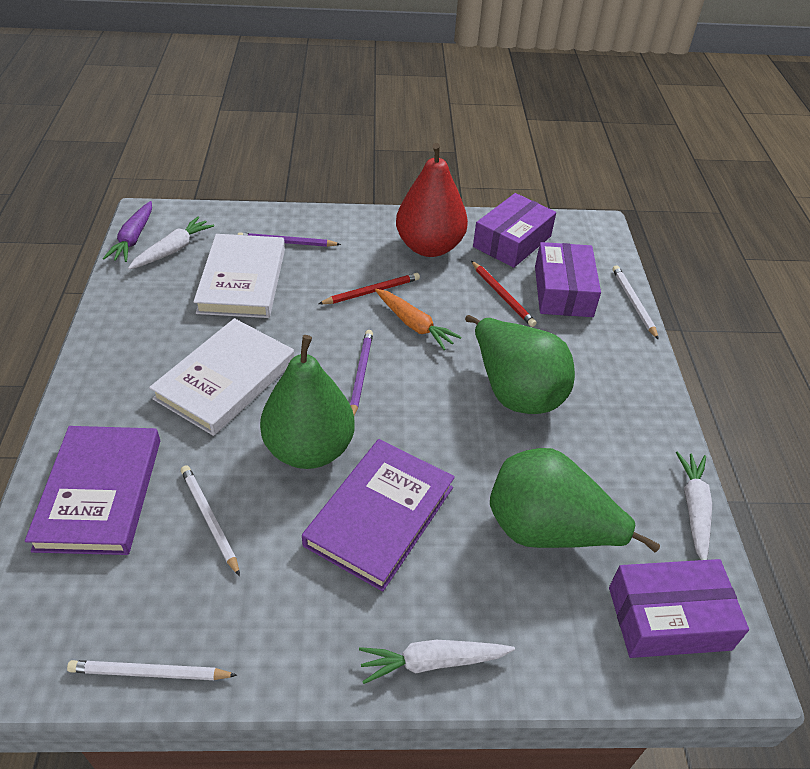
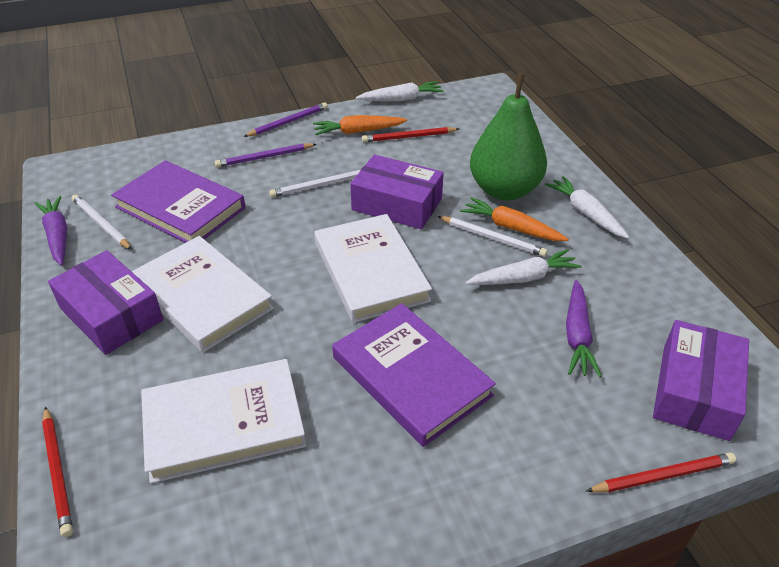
green pear: 3 -> 1
orange carrot: 1 -> 2
purple carrot: 1 -> 2
red pear: 1 -> 0
red pencil: 2 -> 3
white book: 2 -> 3

